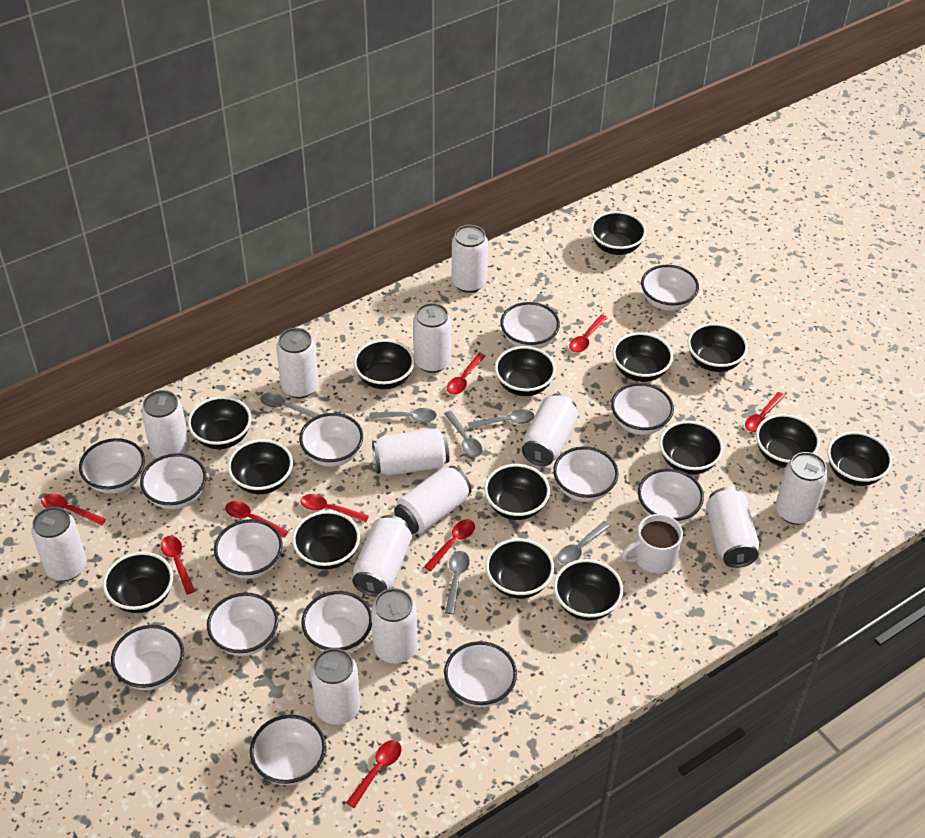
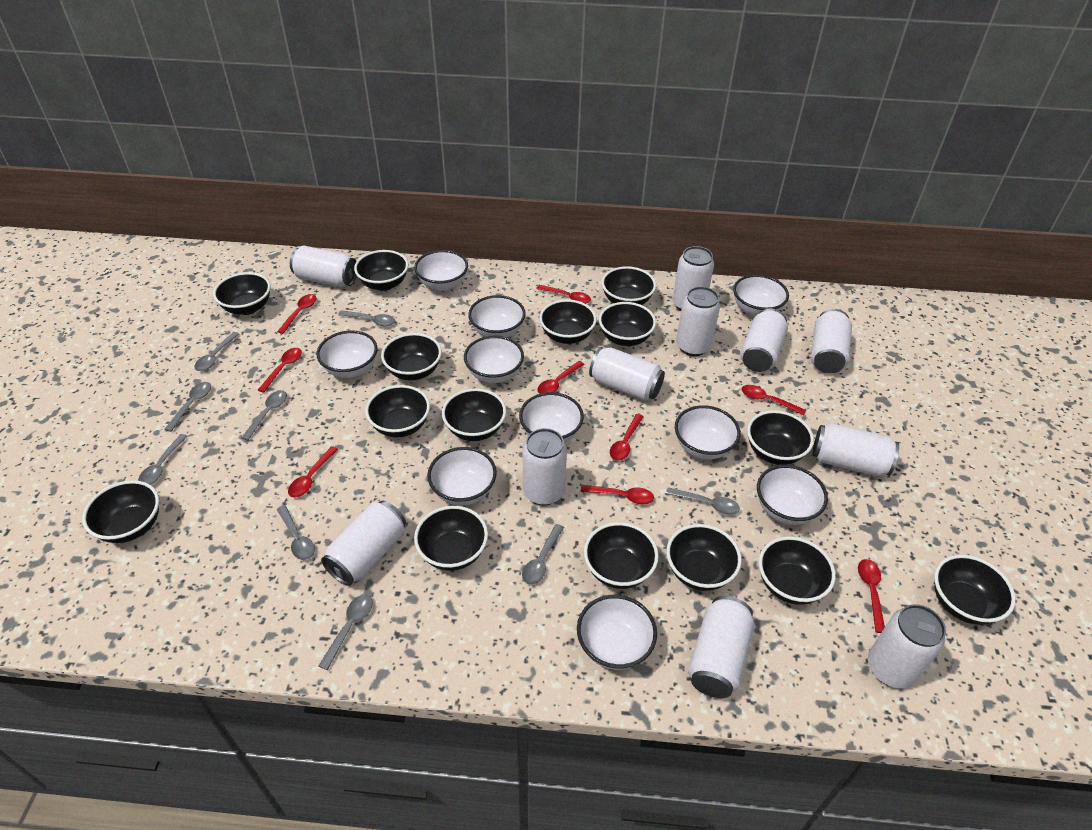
grey spoon: 6 -> 9
white bowl: 14 -> 10
white can: 13 -> 11
white mug: 1 -> 0

